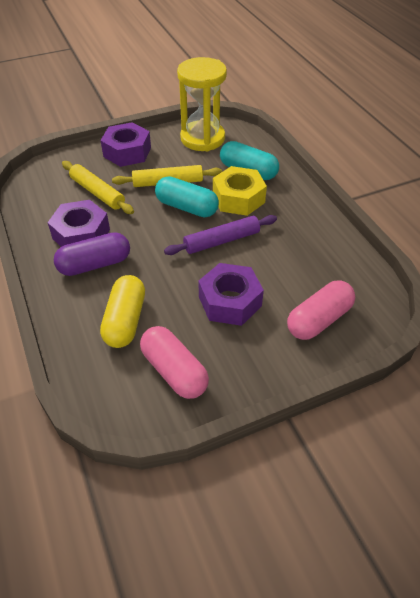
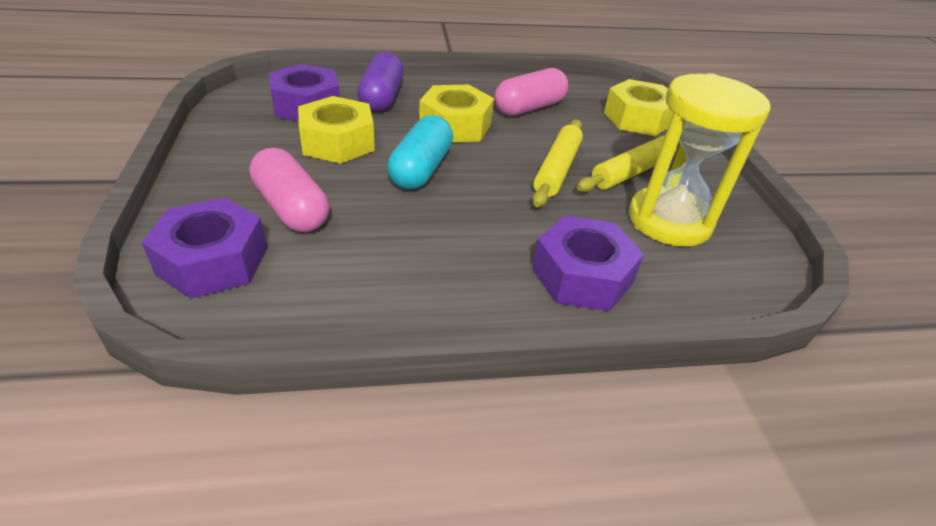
purple rolling pin: 1 -> 0
turquoise capsule: 2 -> 1
yellow capsule: 1 -> 0
yellow nut: 1 -> 3

